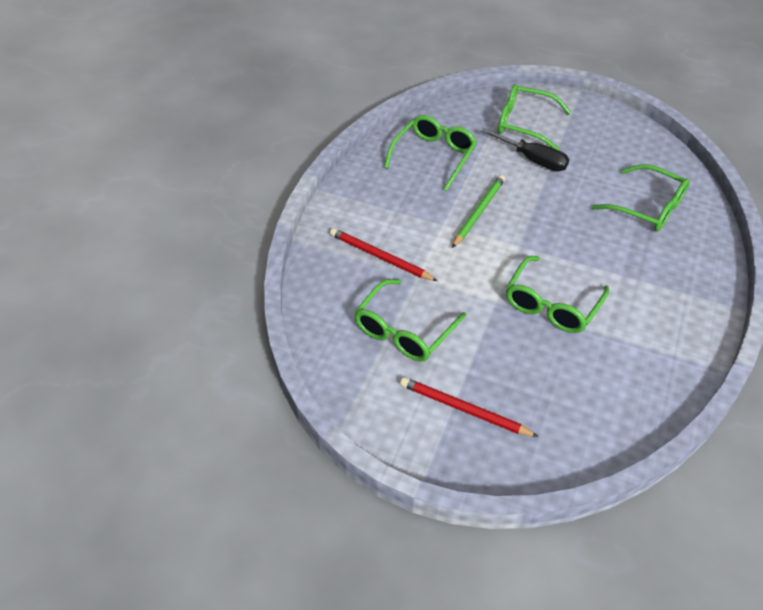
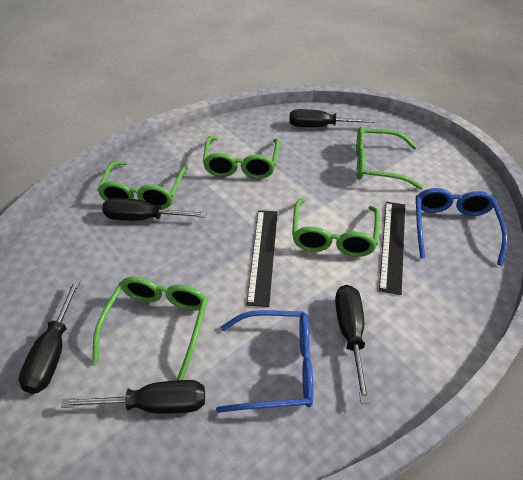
black ruler: 0 -> 2
black screwdriver: 1 -> 5
blue glasses: 0 -> 2
green pencil: 1 -> 0
red pencil: 2 -> 0

